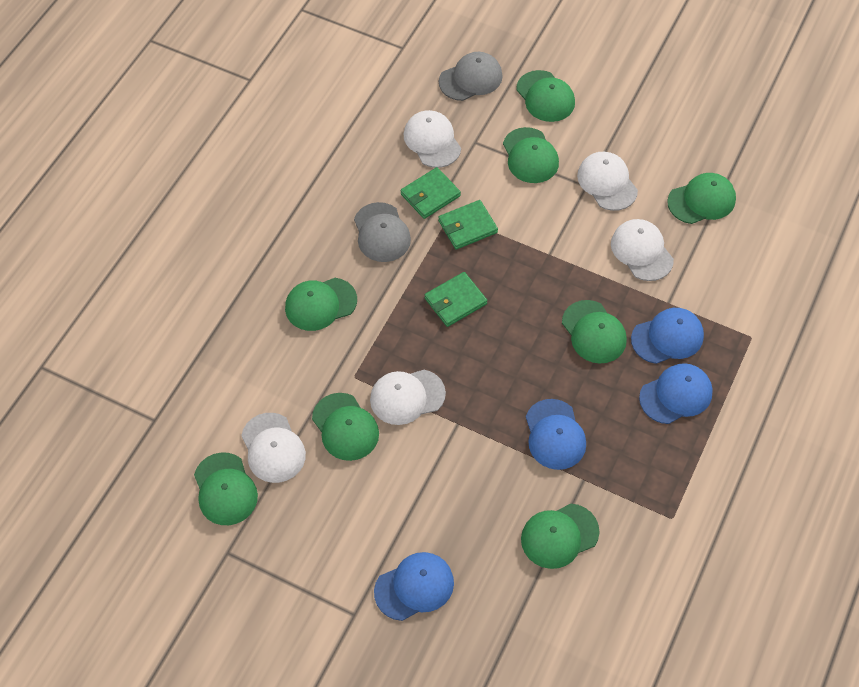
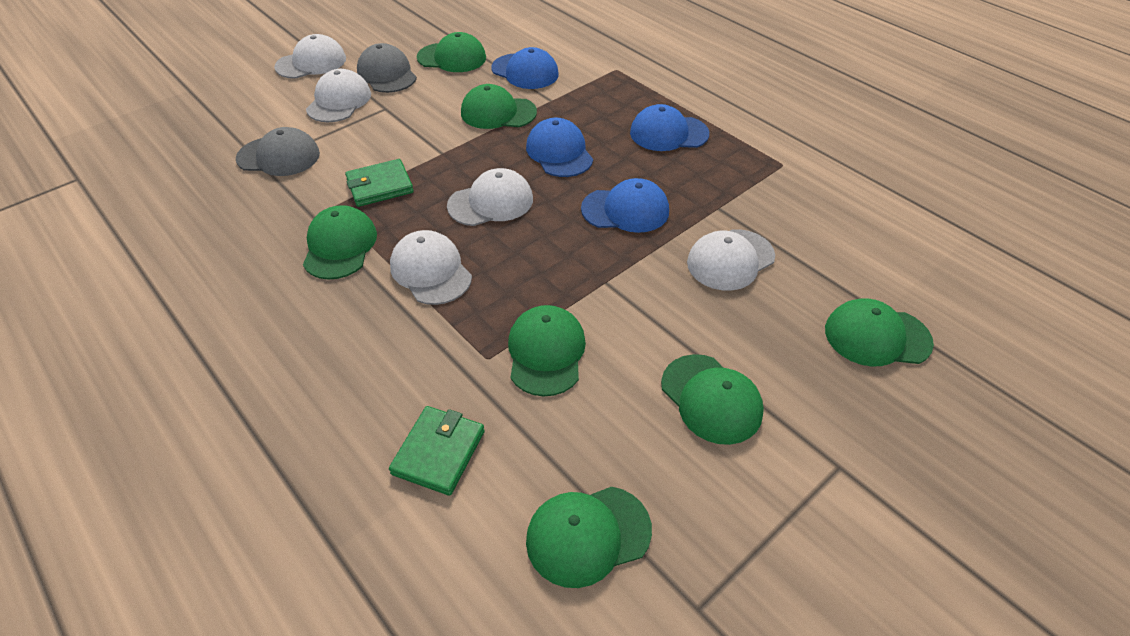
green cap: 8 -> 7
green wallet: 3 -> 2

